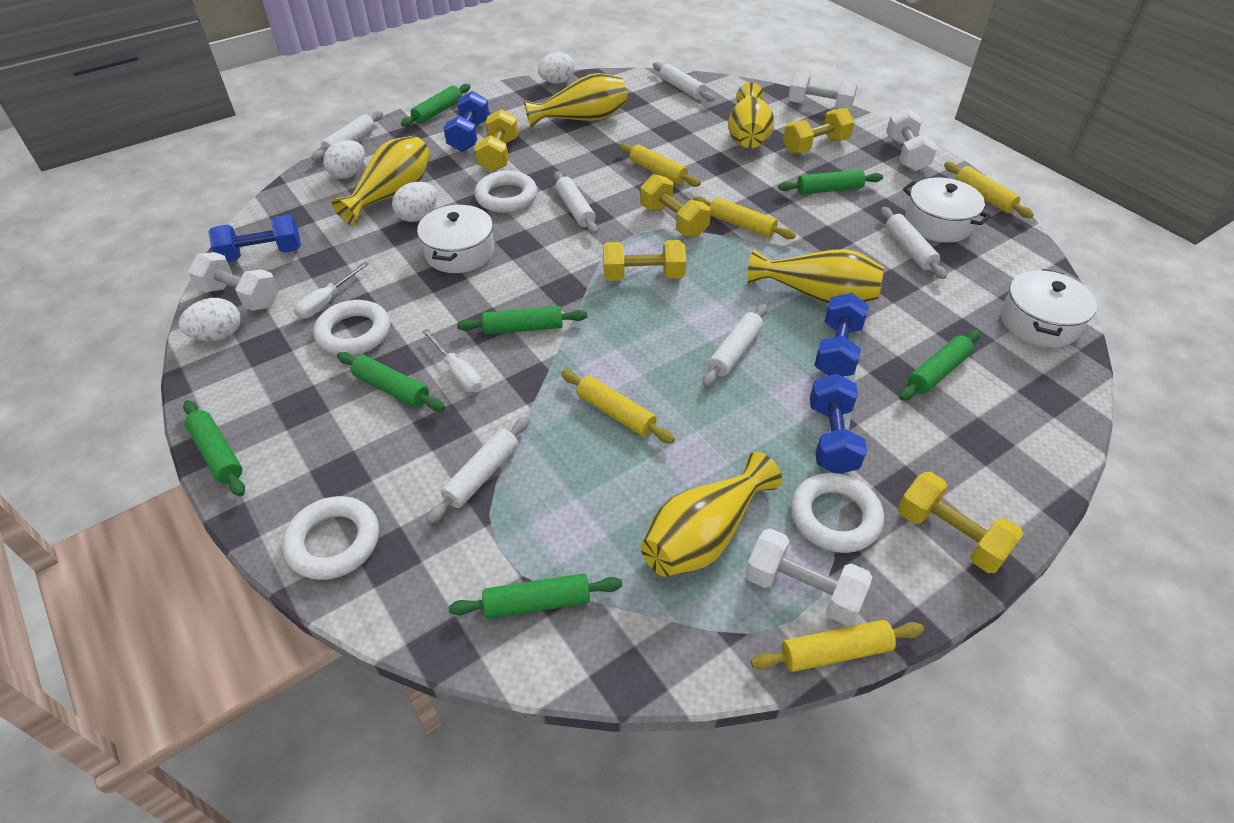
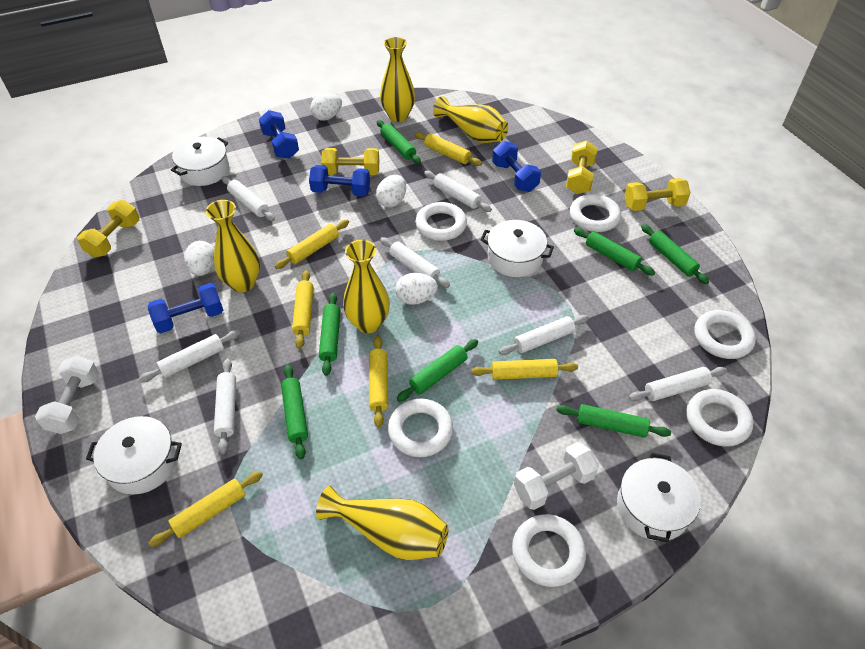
white dumbbell: 4 -> 2
white pot: 3 -> 4
white ring: 4 -> 6
white rolling pin: 6 -> 7
white screwdriver: 2 -> 0
yellow dumbbell: 5 -> 4
yellow rolling pin: 5 -> 6

